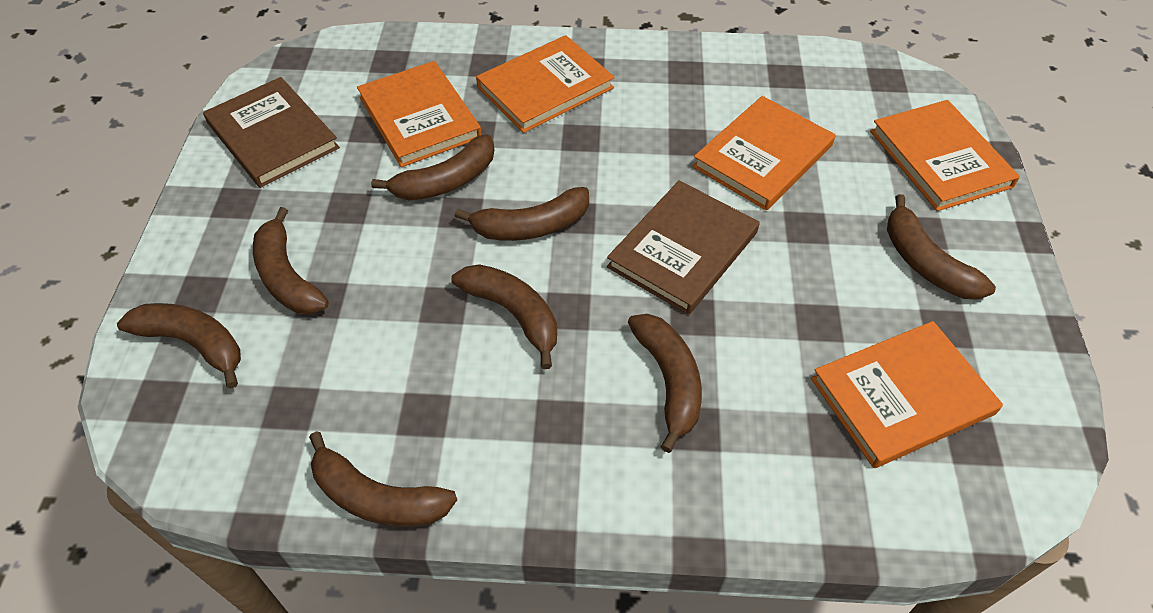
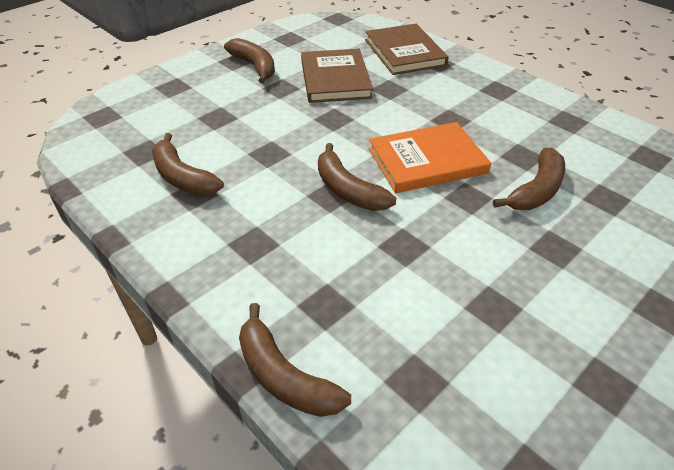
brown banana: 8 -> 5
orange book: 5 -> 1

